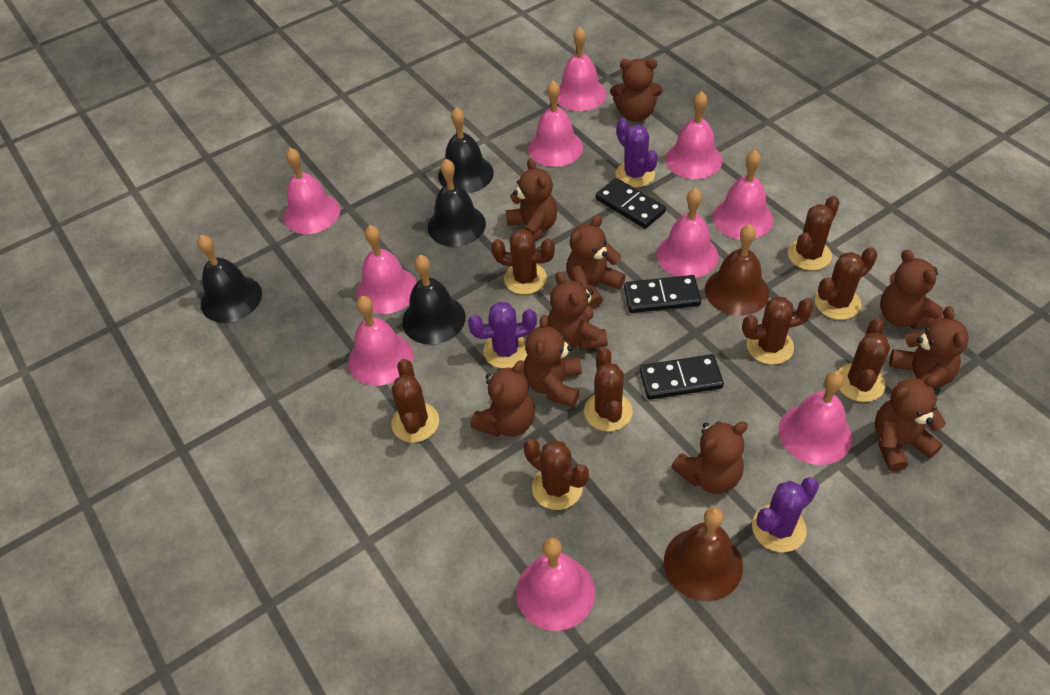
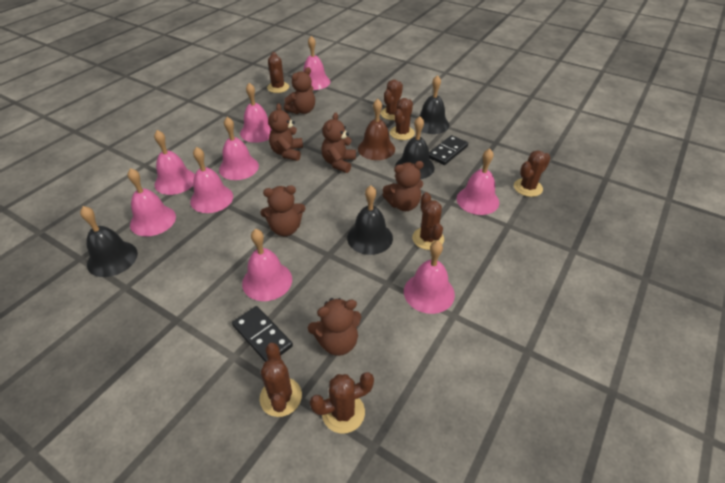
black domino: 3 -> 2
brown bell: 2 -> 1
brown cactus: 8 -> 7
brown teddy bear: 10 -> 6
pink bell: 10 -> 9
purple cactus: 3 -> 0

